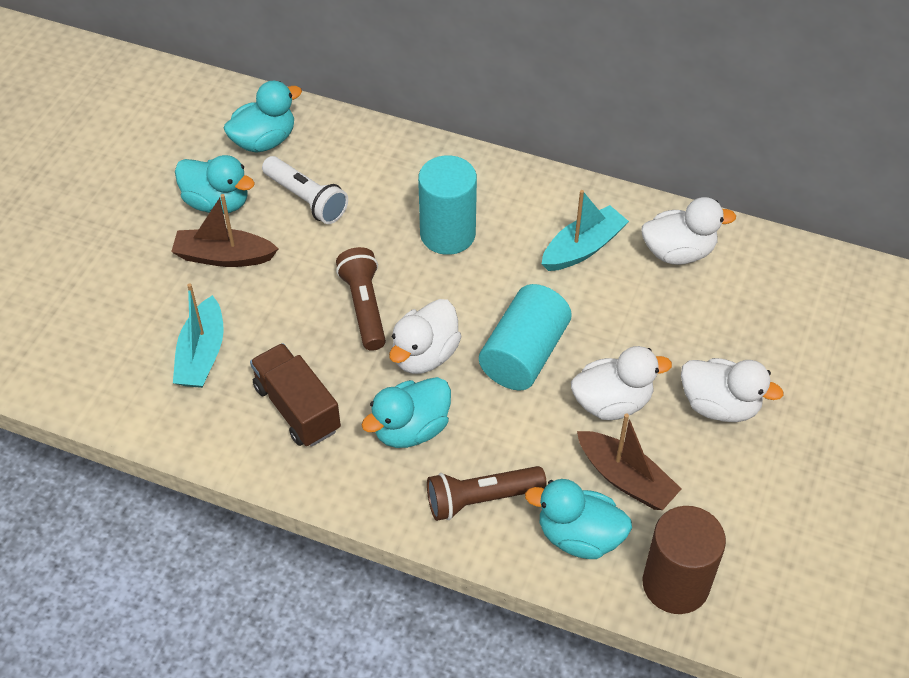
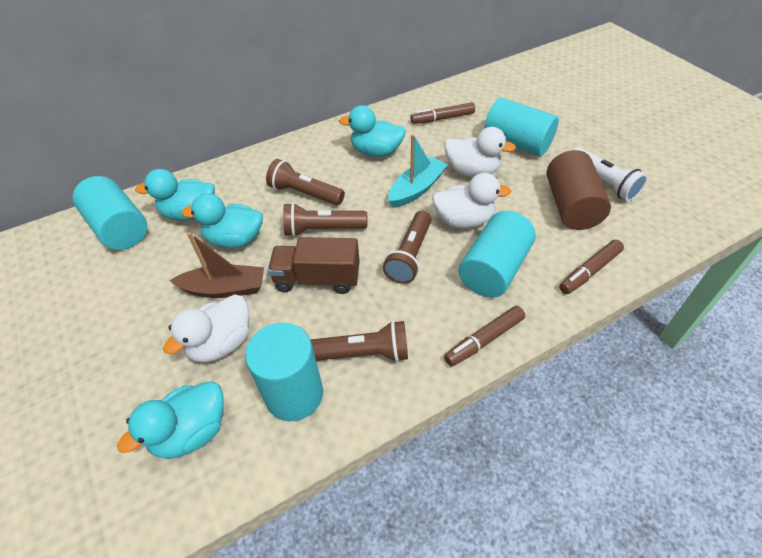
brown boat: 2 -> 1
brown flashlight: 2 -> 4
brown marker: 0 -> 3
turquoise boat: 2 -> 1
turquoise cylinder: 2 -> 4
white duck: 4 -> 3

